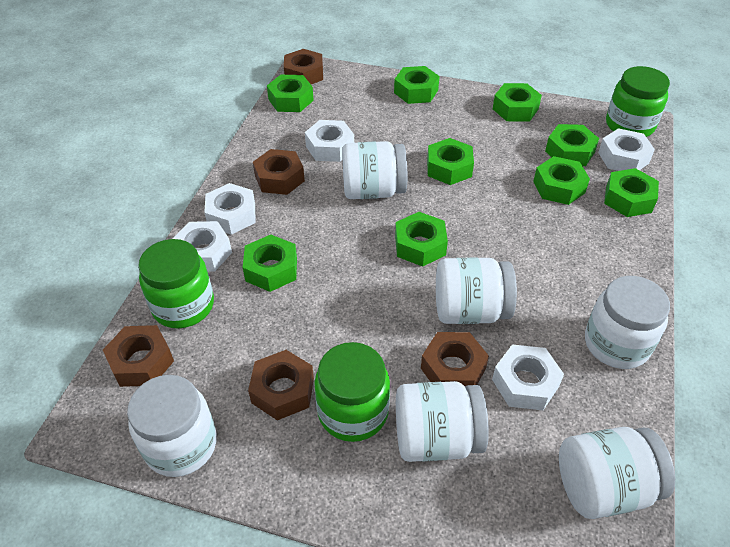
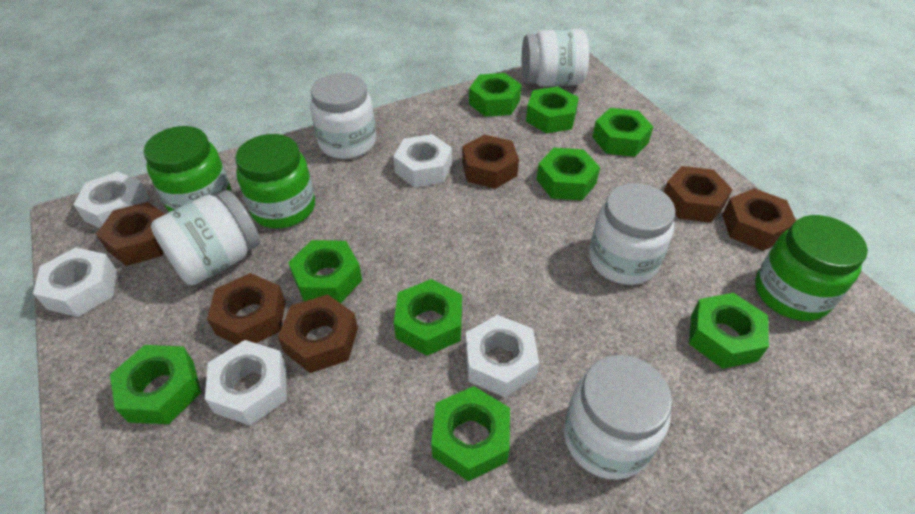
brown nut: 5 -> 6
white jar: 6 -> 5

